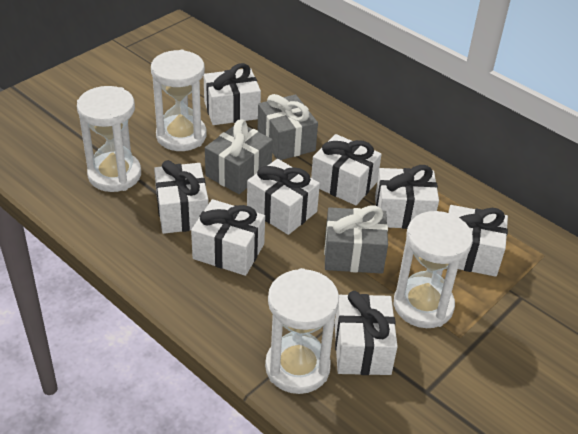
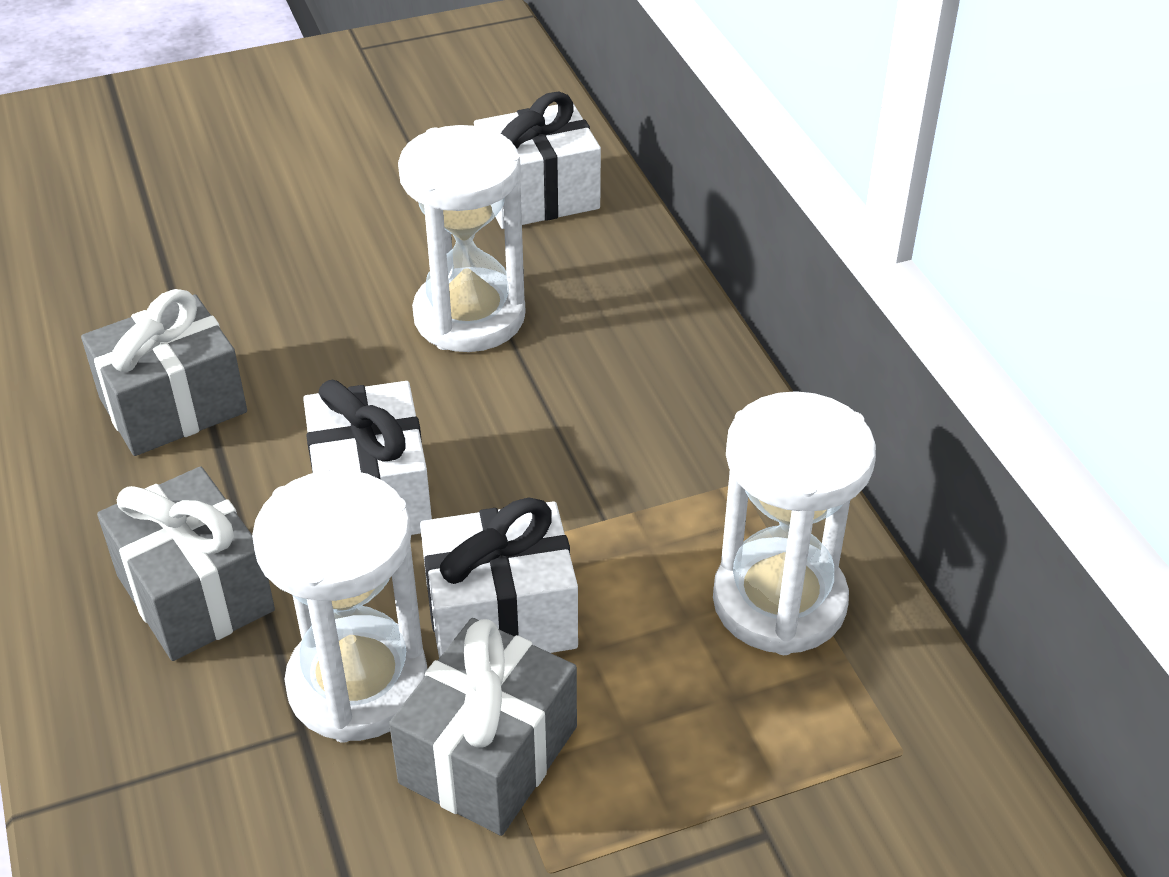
white gift: 8 -> 3
white hourglass: 4 -> 3

